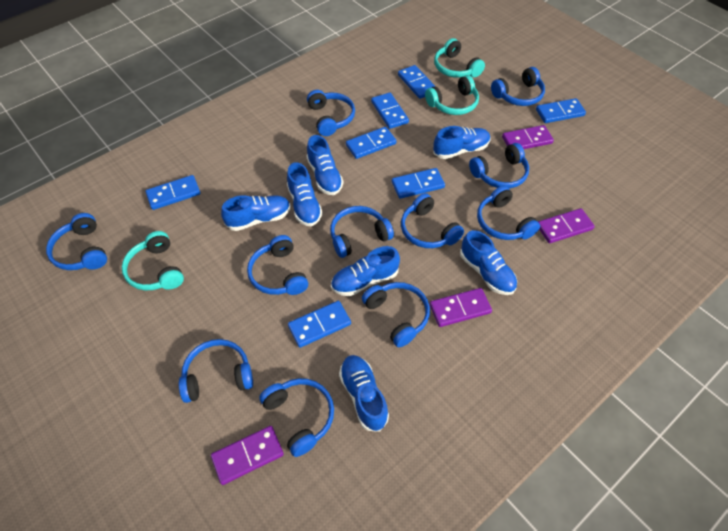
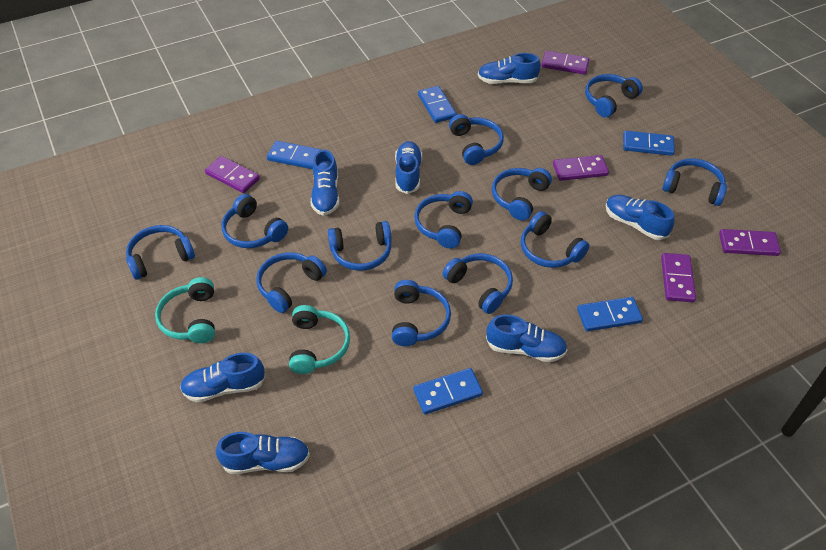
blue domino: 7 -> 5
blue headphones: 11 -> 12
purple domino: 4 -> 5
turquoise headphones: 3 -> 2

